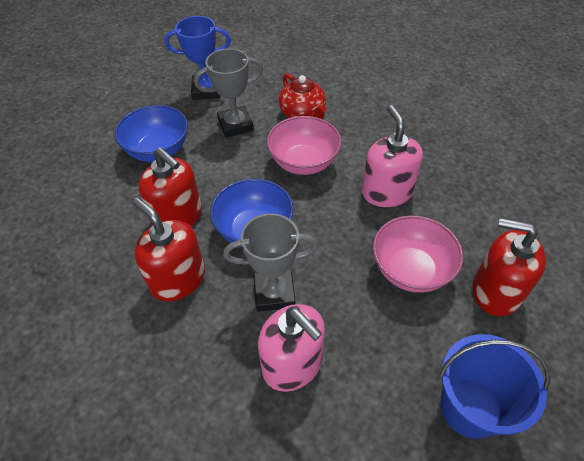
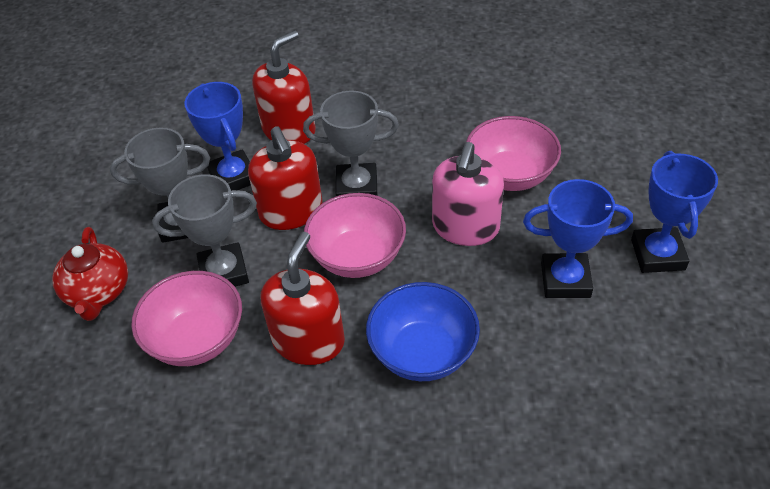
blue bowl: 2 -> 1
blue bucket: 1 -> 0
blue trophy: 1 -> 3
grey trophy: 2 -> 3
pink bowl: 2 -> 3
pink soap dispenser: 2 -> 1

